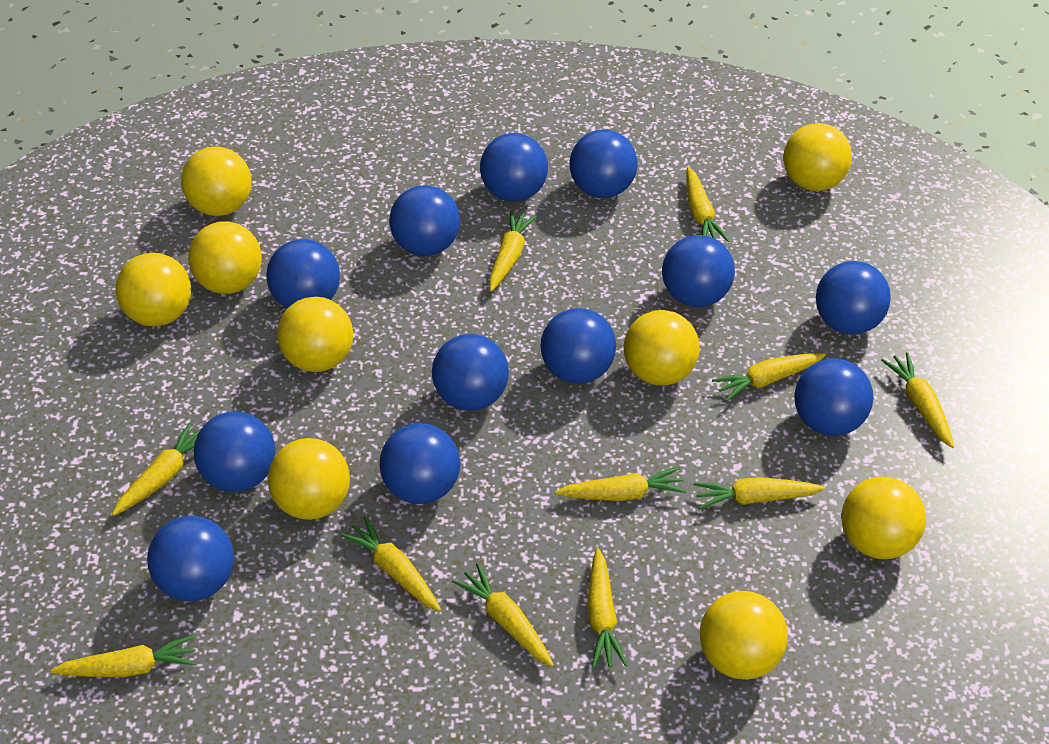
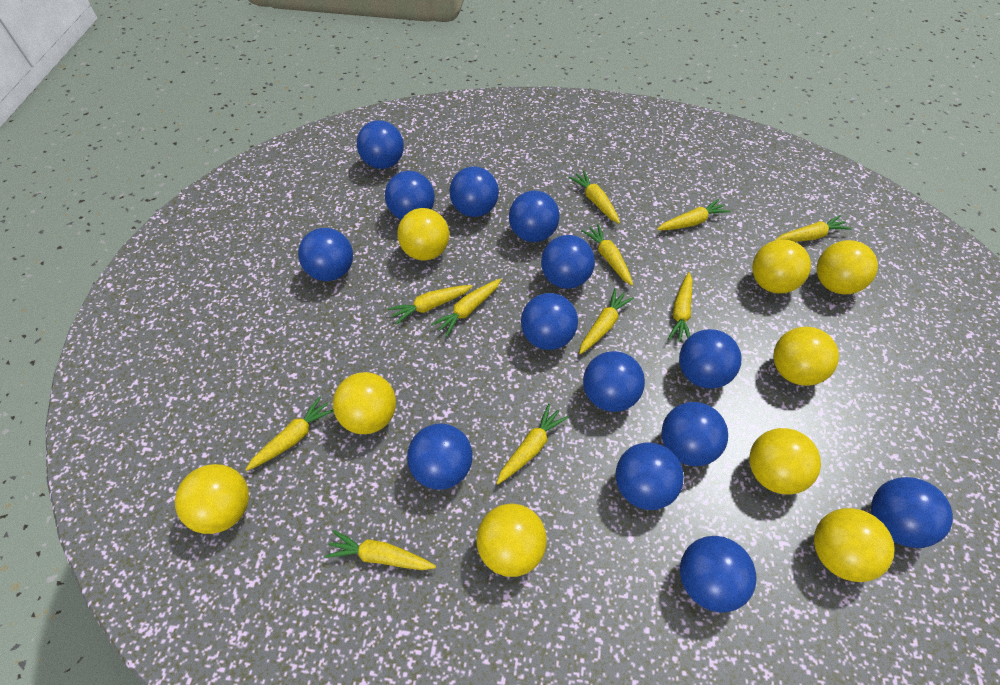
blue ball: 12 -> 14

